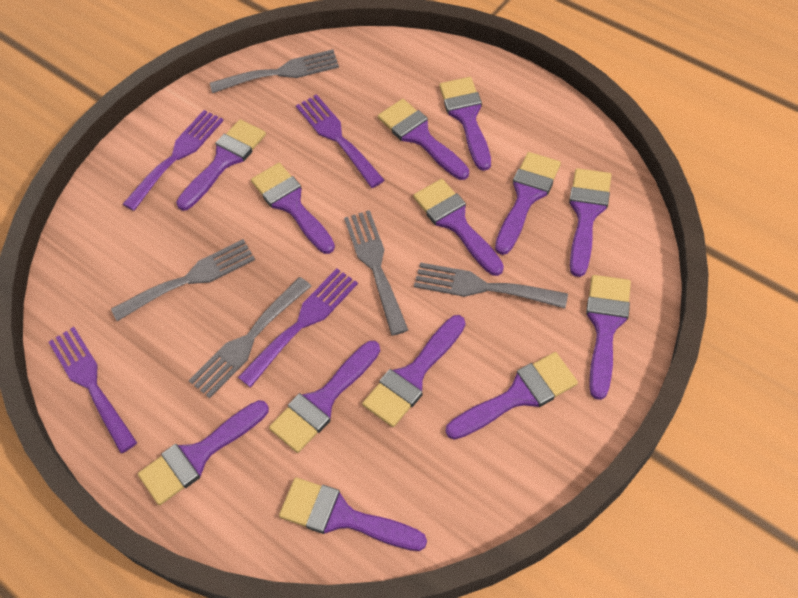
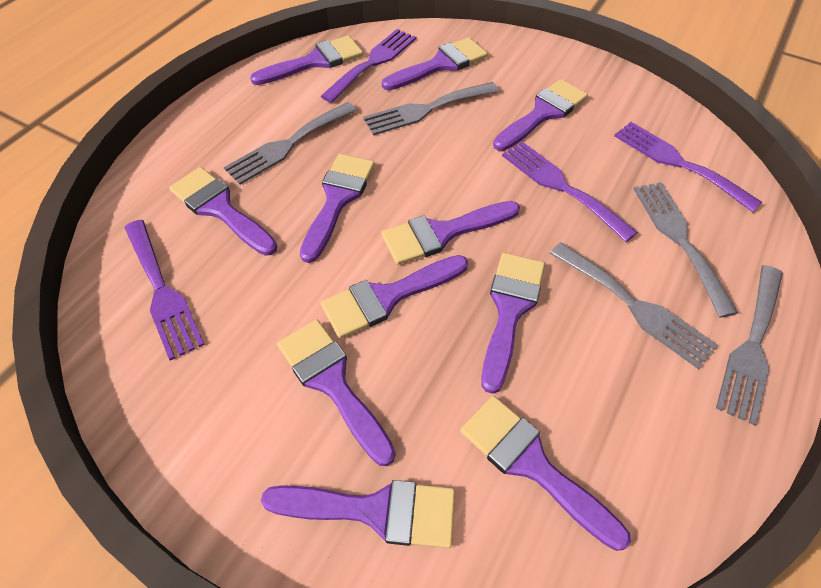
purple brush: 13 -> 11

